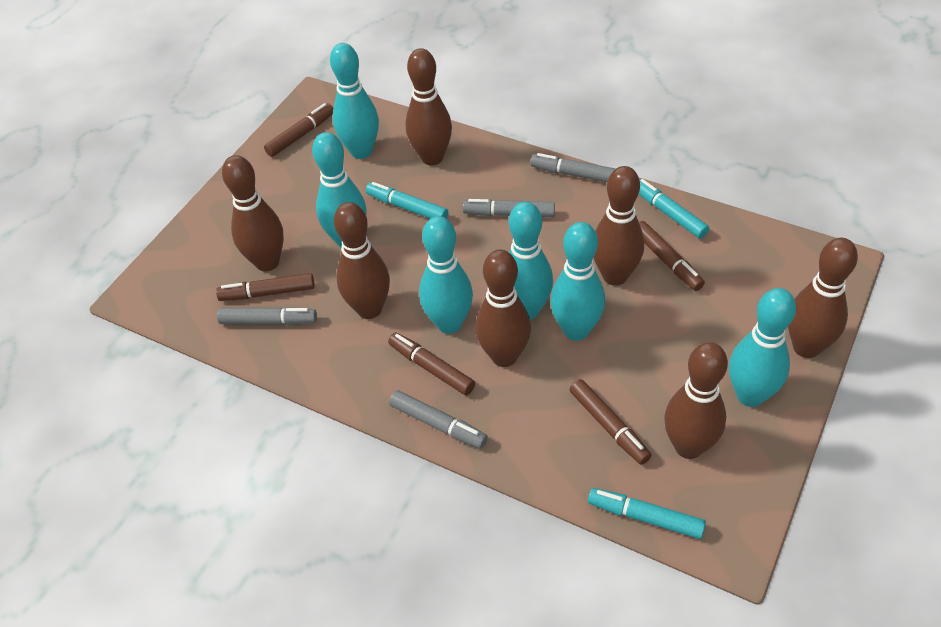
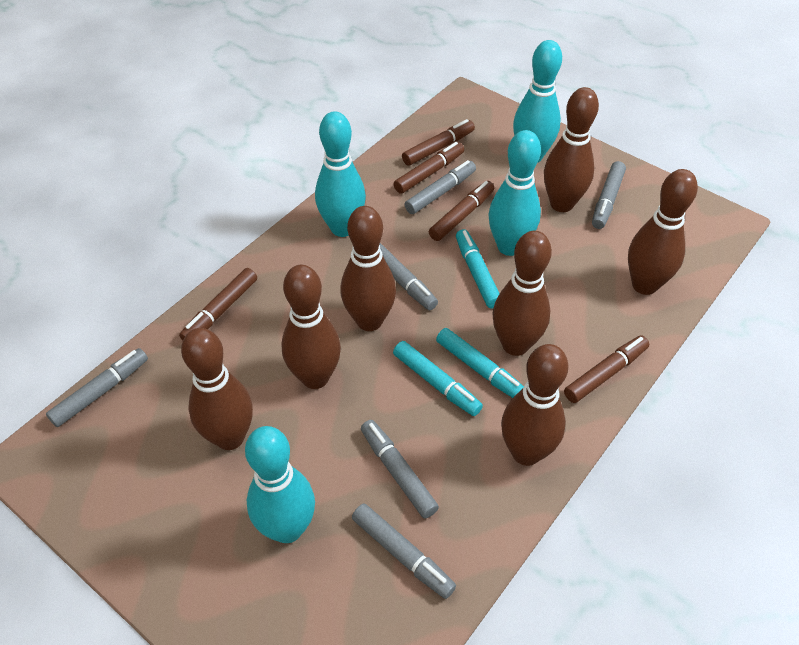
grey marker: 4 -> 6
turquoise bowling pin: 6 -> 4

